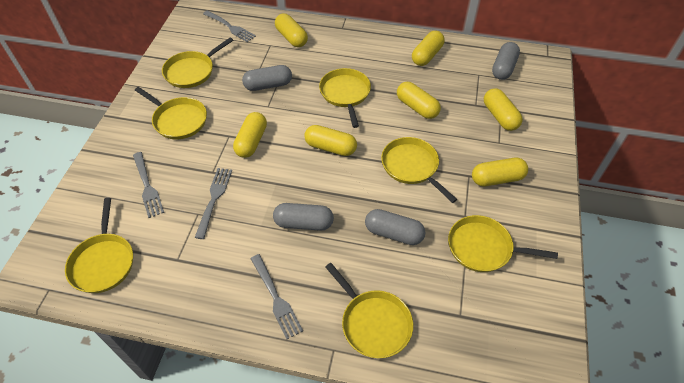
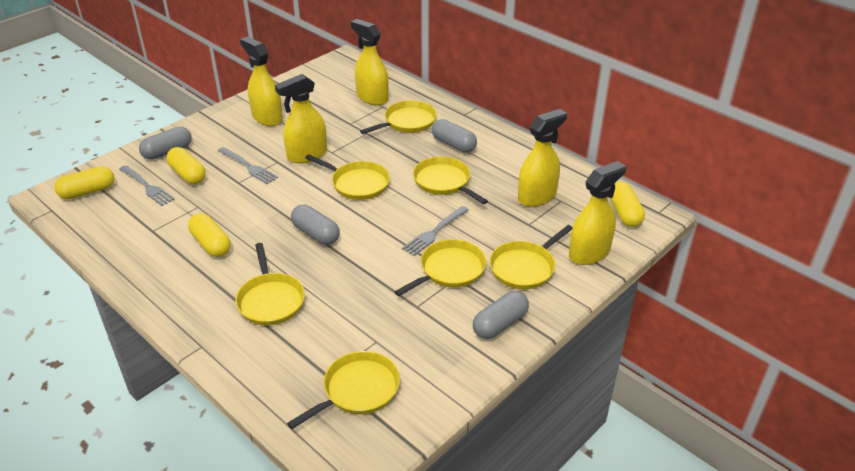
grey fork: 4 -> 3
yellow capsule: 7 -> 4
yellow spray bottle: 0 -> 5

